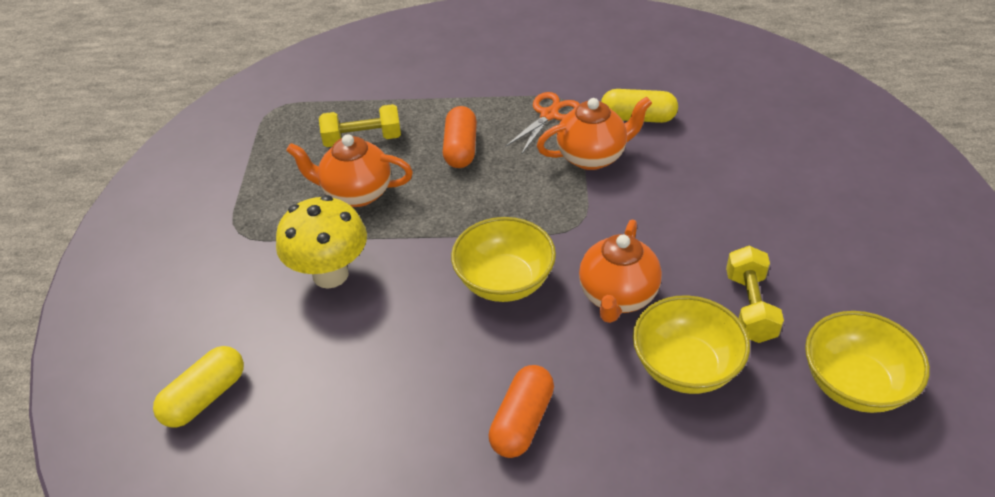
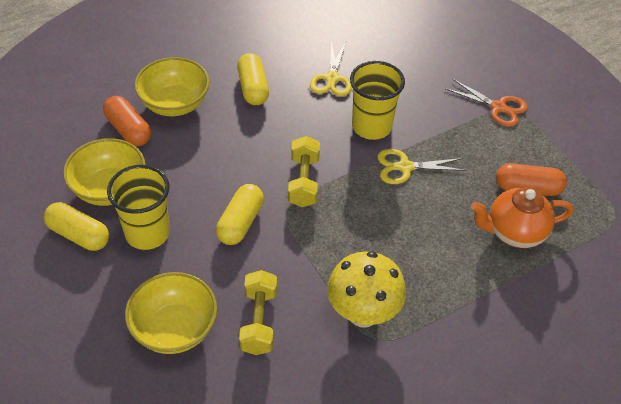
orange teapot: 3 -> 1
yellow capsule: 2 -> 3
yellow cup: 0 -> 2
yellow scissors: 0 -> 2

